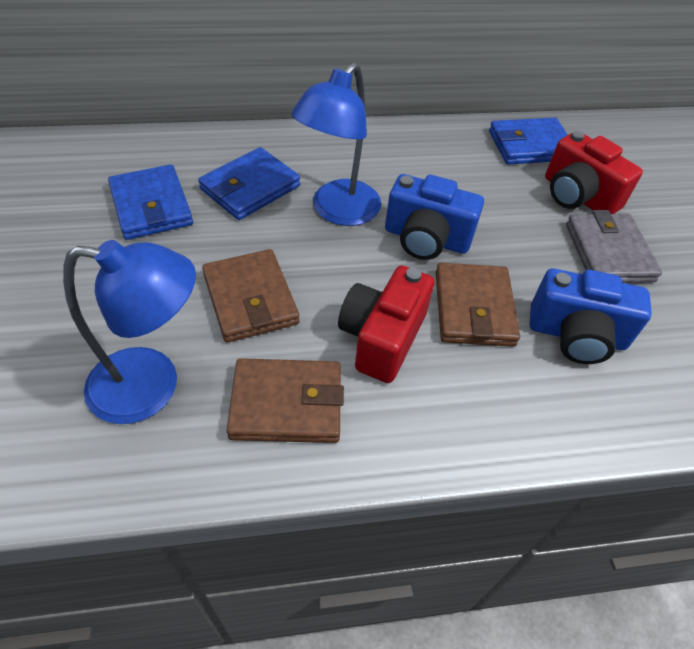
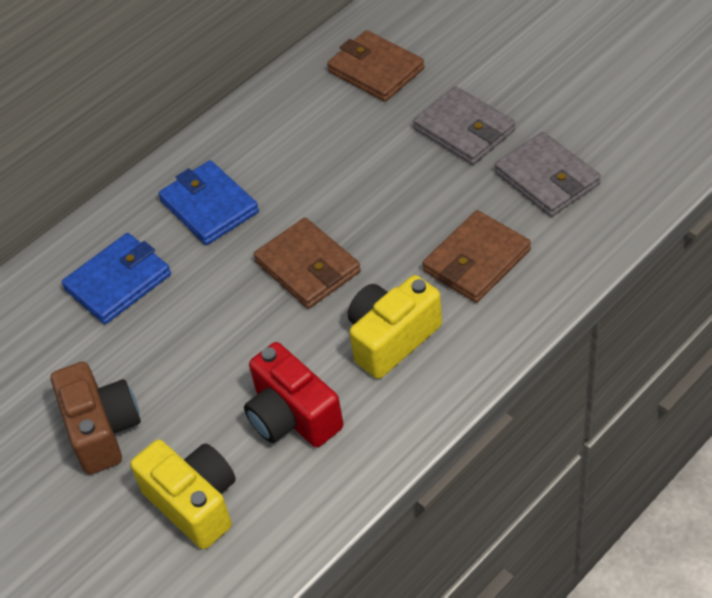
blue camera: 2 -> 0
blue lamp: 2 -> 0
blue wallet: 3 -> 2
brown camera: 0 -> 1
grey wallet: 1 -> 2
red camera: 2 -> 1
yellow camera: 0 -> 2

